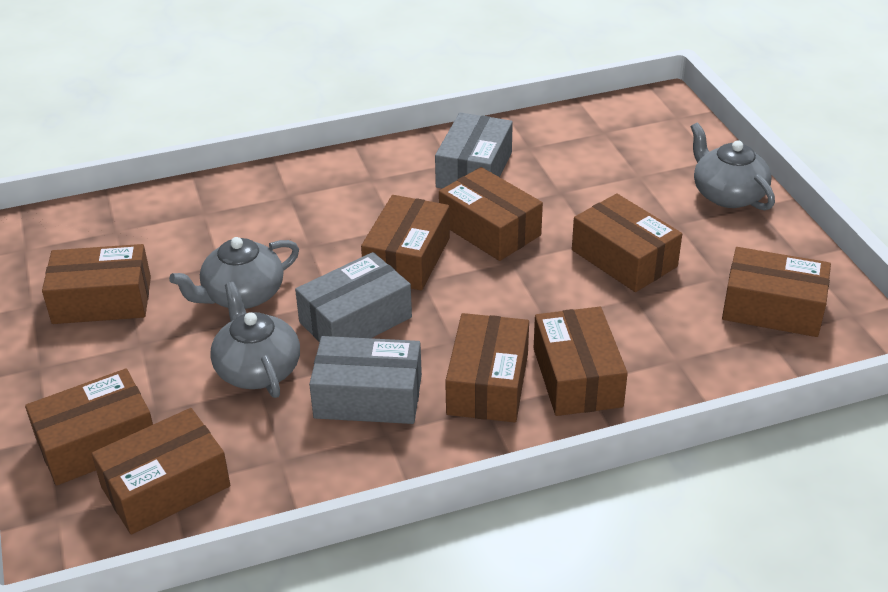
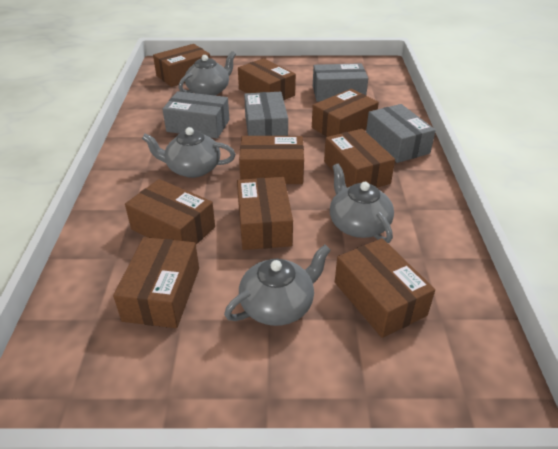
grey box: 3 -> 4
grey teapot: 3 -> 4

